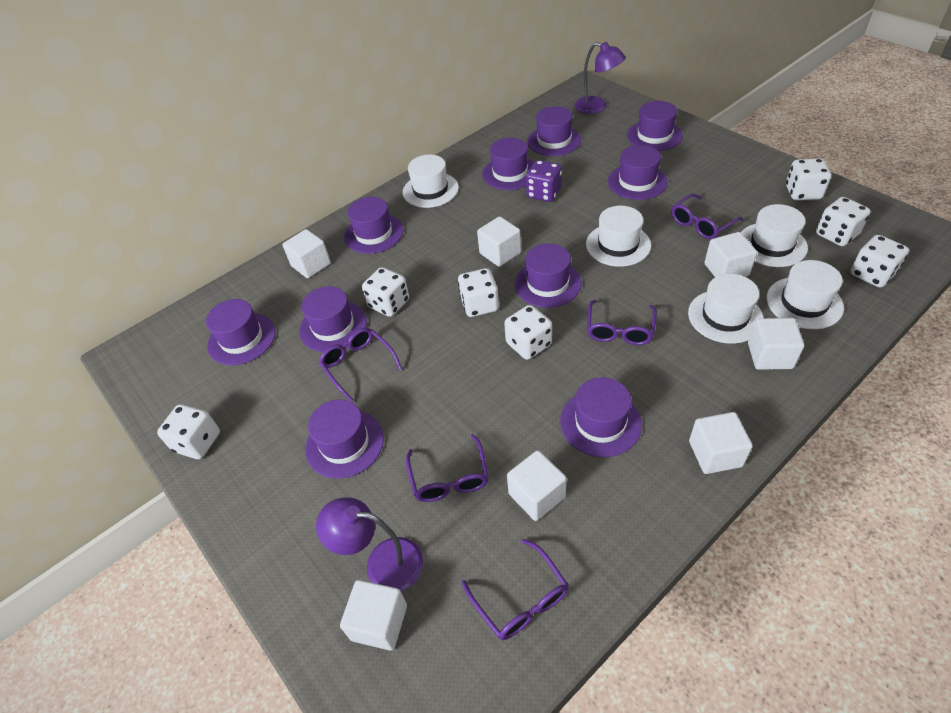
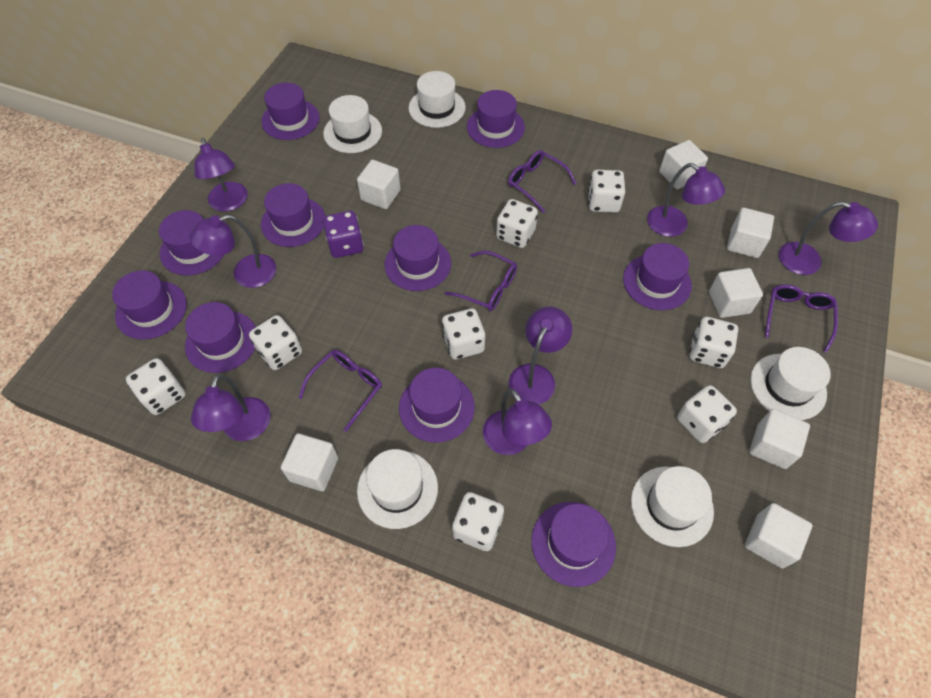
purple glasses: 5 -> 4
purple lamp: 2 -> 7
white dice: 7 -> 8

